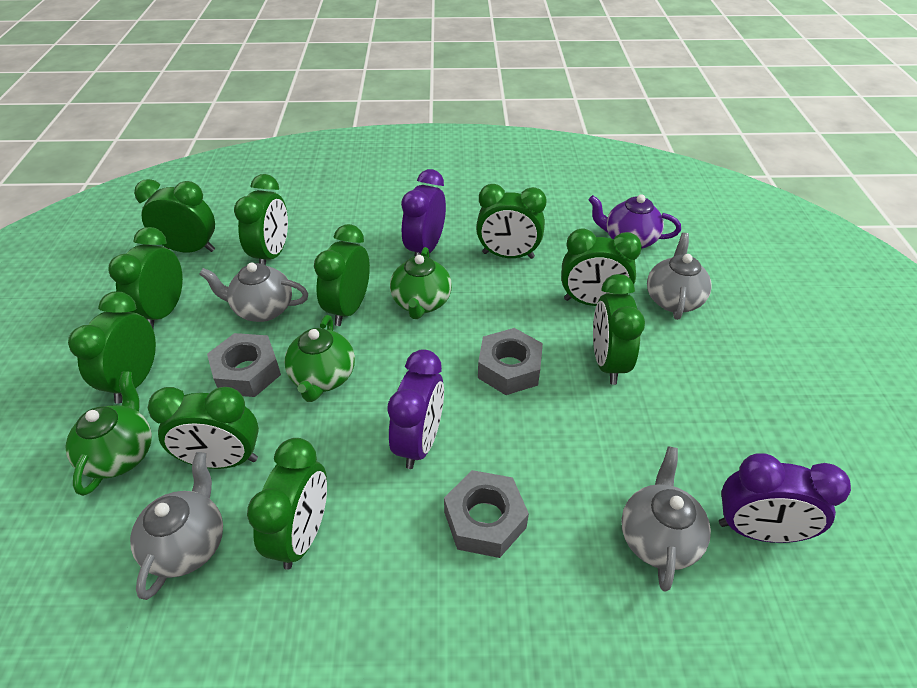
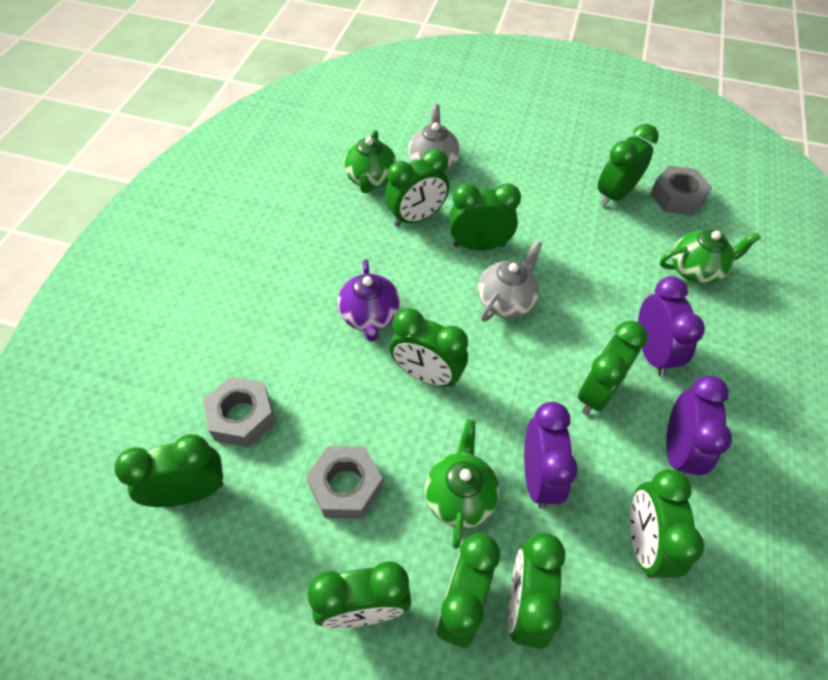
grey teapot: 4 -> 2

